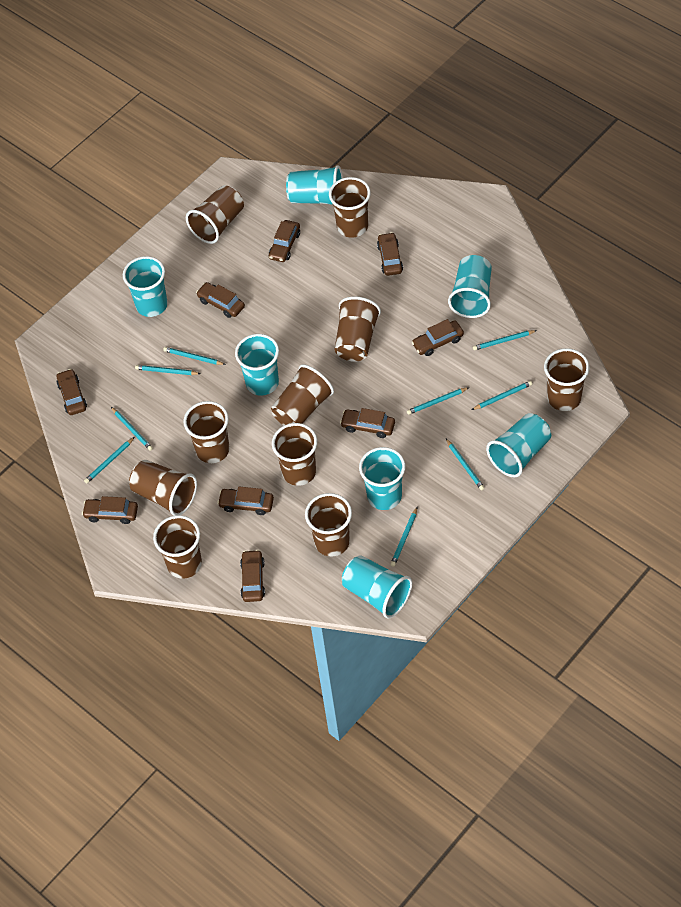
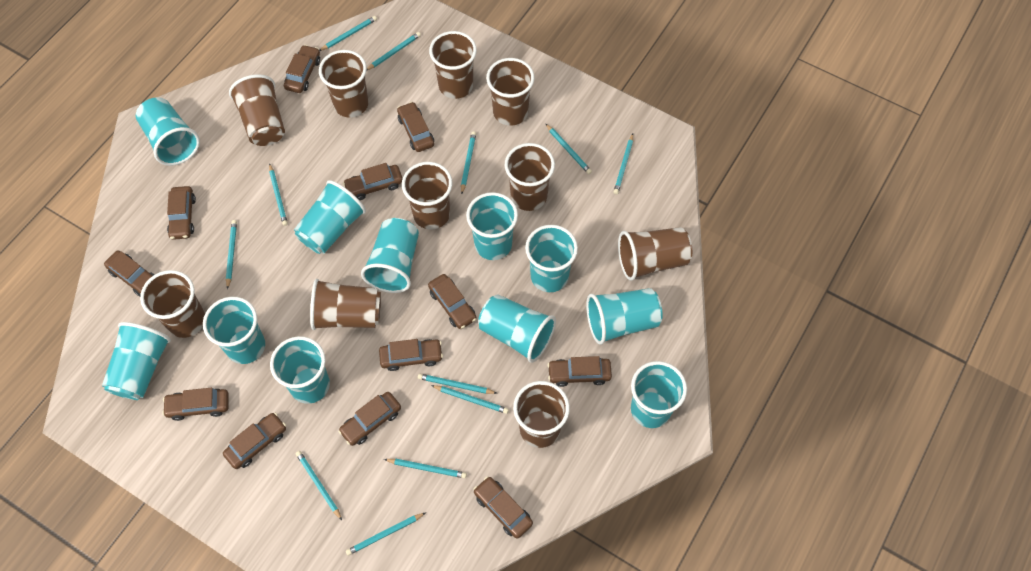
brown car: 9 -> 12
turquoise cup: 7 -> 11
turquoise pencil: 9 -> 12

